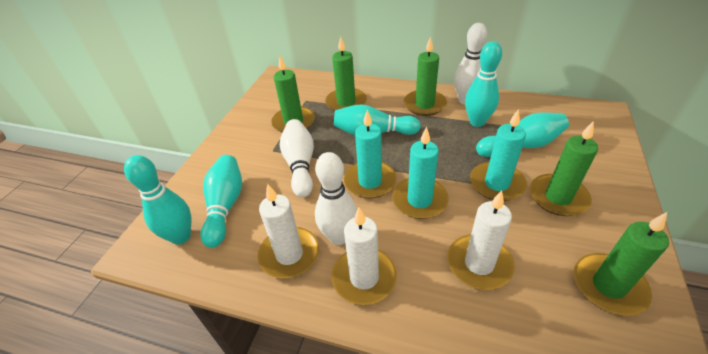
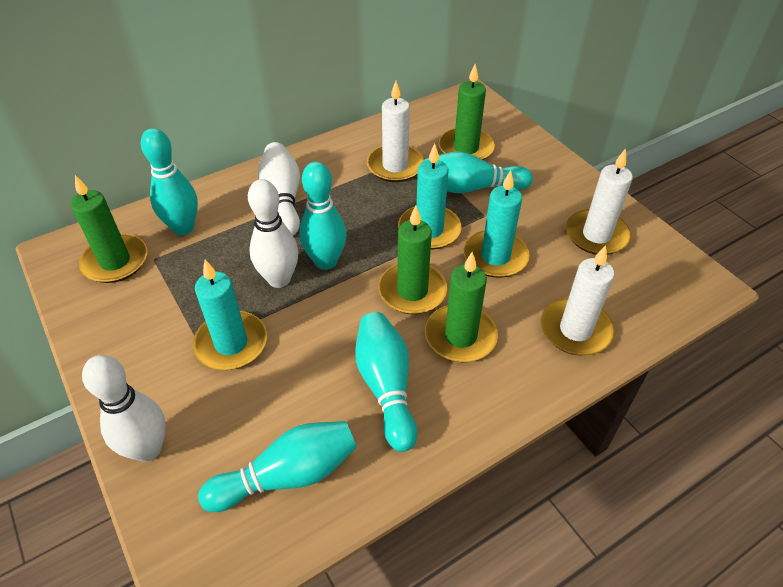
green candle: 5 -> 4

